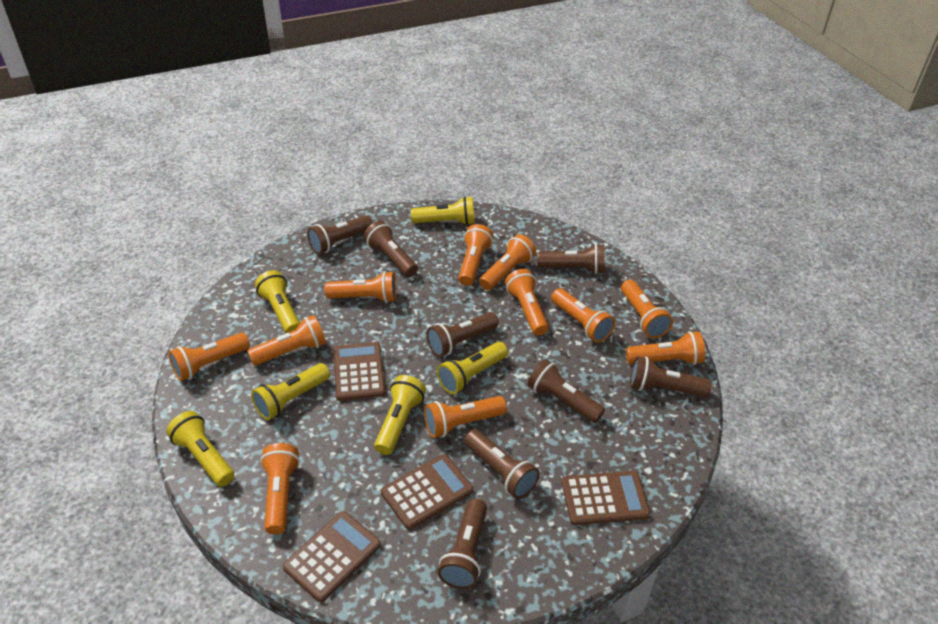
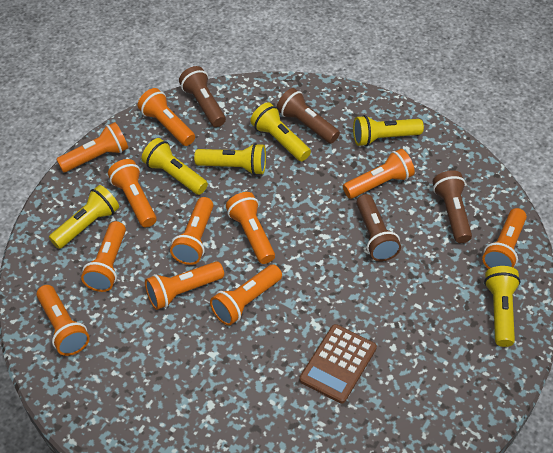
brown calculator: 4 -> 1
brown flashlight: 8 -> 4

